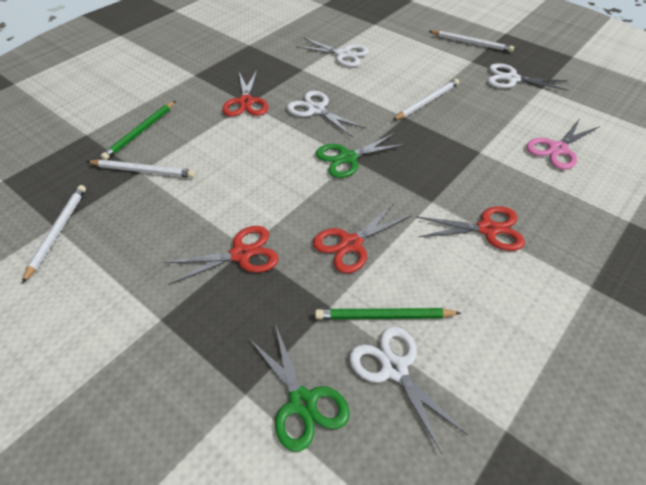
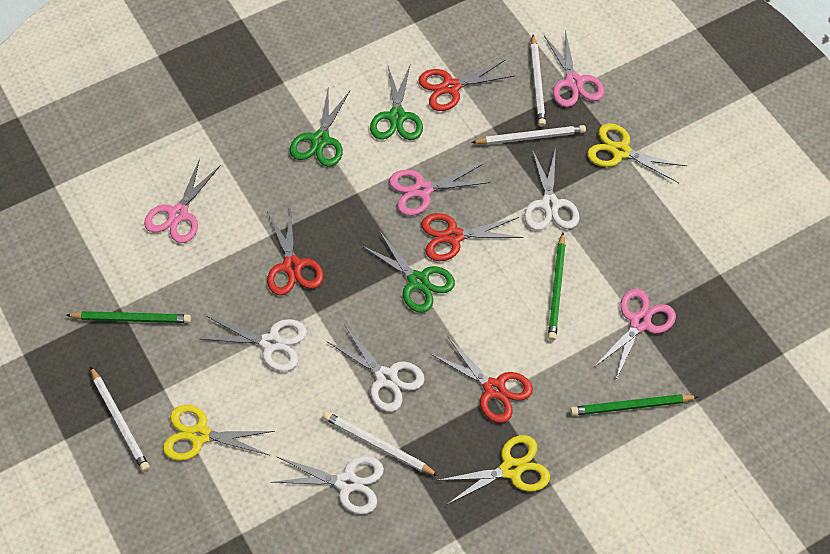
green pencil: 2 -> 3
green scissors: 2 -> 3
pink scissors: 1 -> 4
yellow scissors: 0 -> 3

